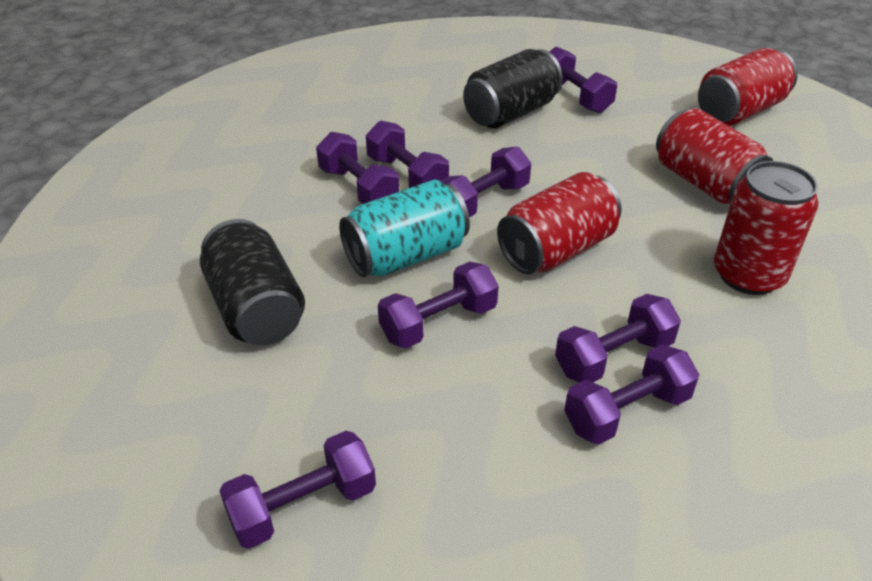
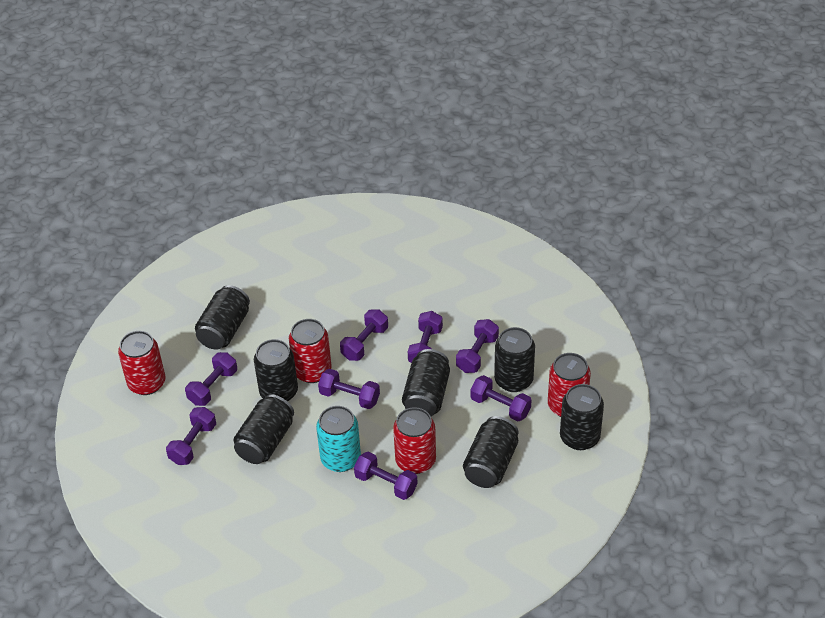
black can: 2 -> 7

